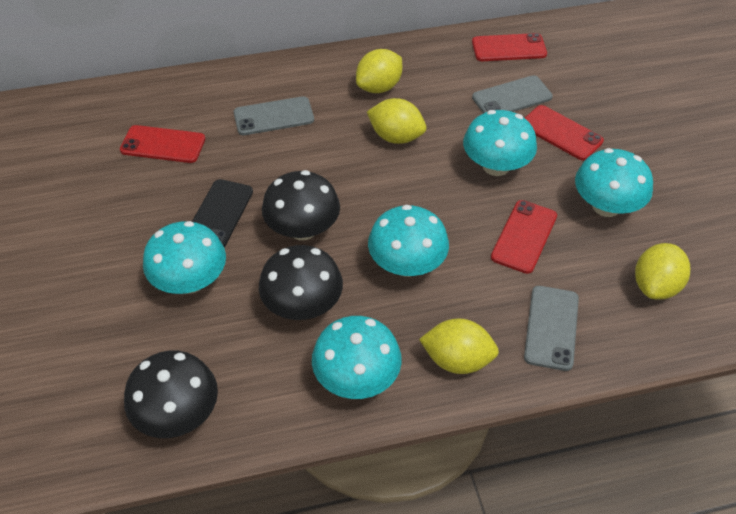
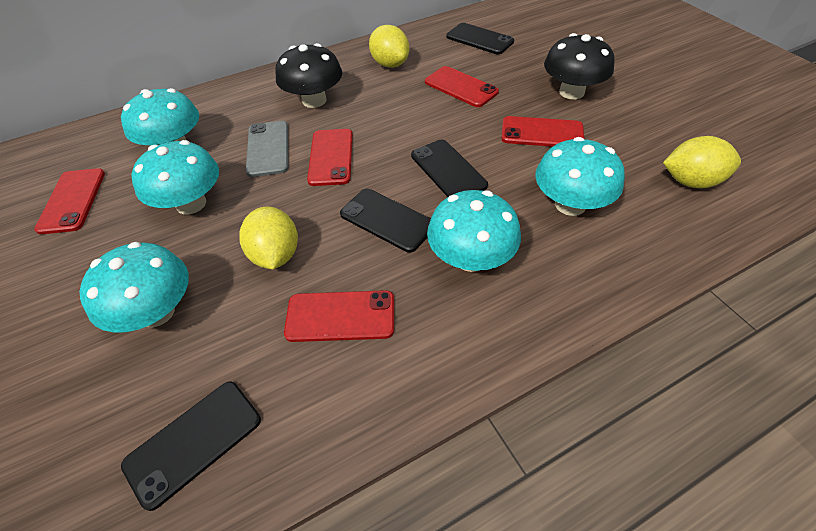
black mushroom: 3 -> 2
black phone: 1 -> 4
grey phone: 3 -> 1
red phone: 4 -> 5
yellow lemon: 4 -> 3

